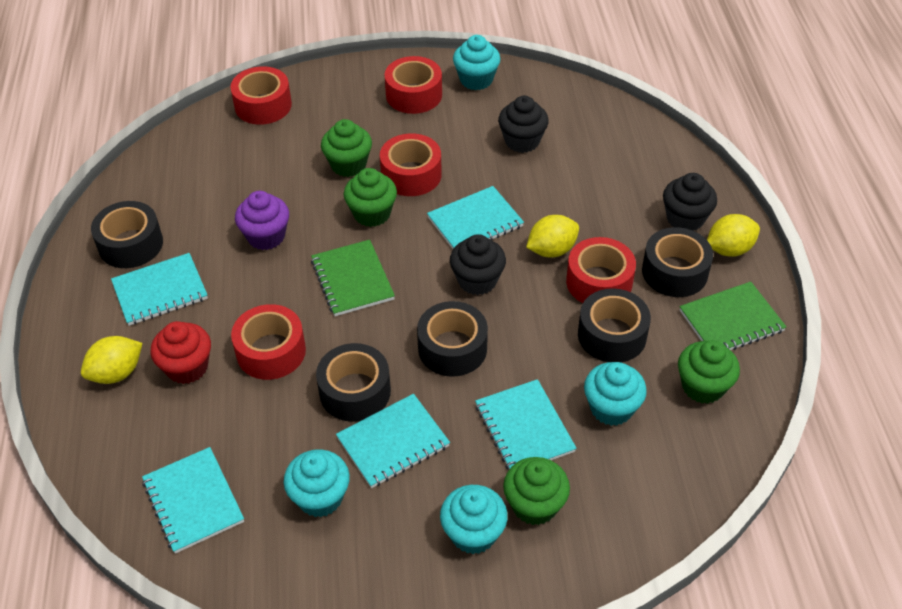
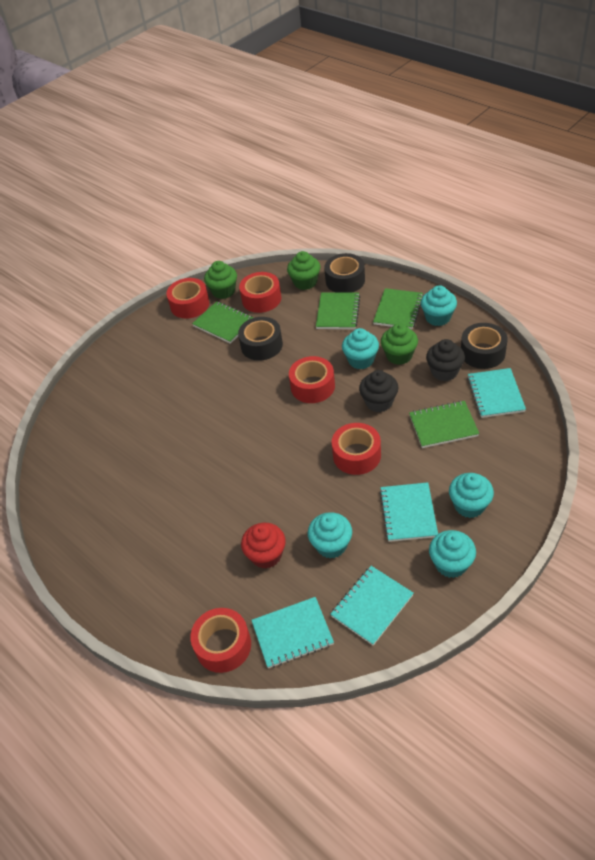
black cupcake: 3 -> 2
black tape: 5 -> 3
green cupcake: 4 -> 3
green notebook: 2 -> 4
purple cupcake: 1 -> 0
turquoise cupcake: 4 -> 5
turquoise notebook: 5 -> 4
yellow lemon: 3 -> 0

